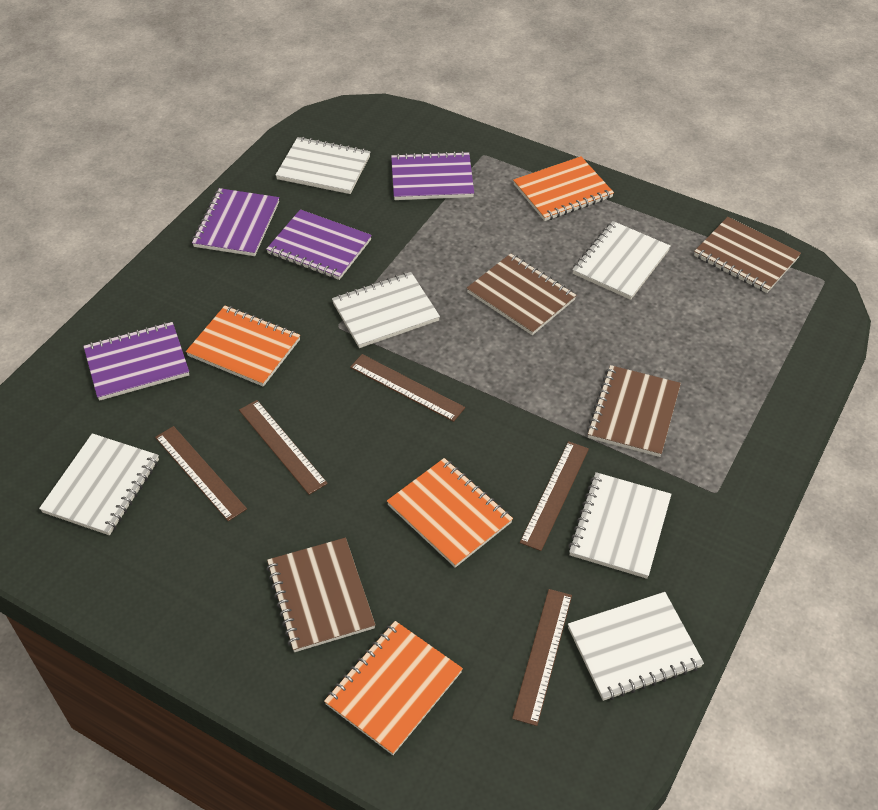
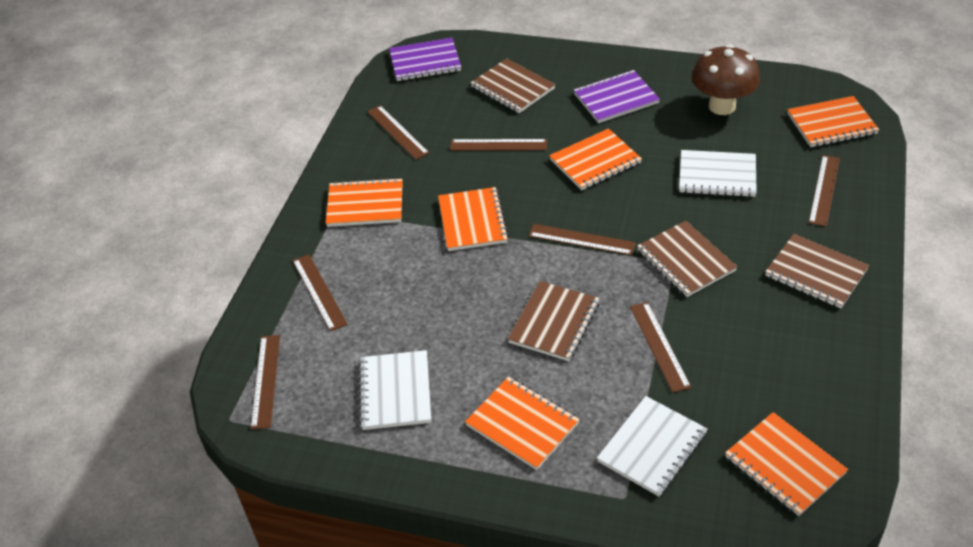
brown mushroom: 0 -> 1
brown ruler: 5 -> 7
orange notebook: 4 -> 6
purple notebook: 4 -> 2
white notebook: 6 -> 3

